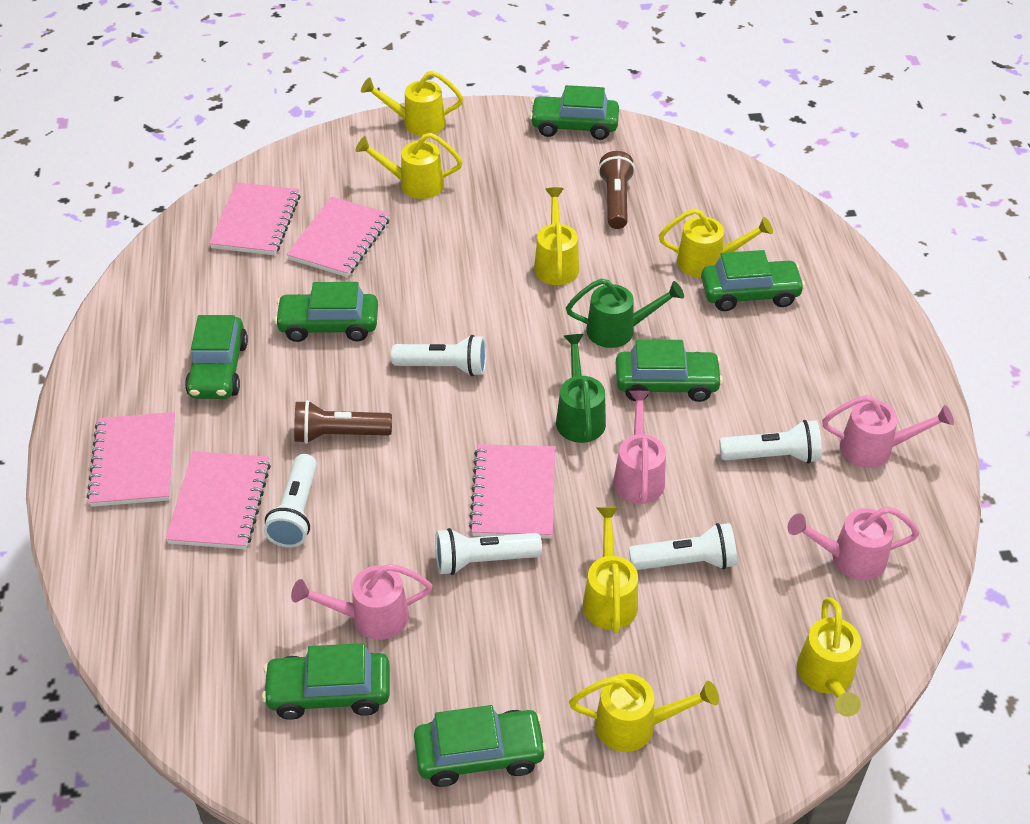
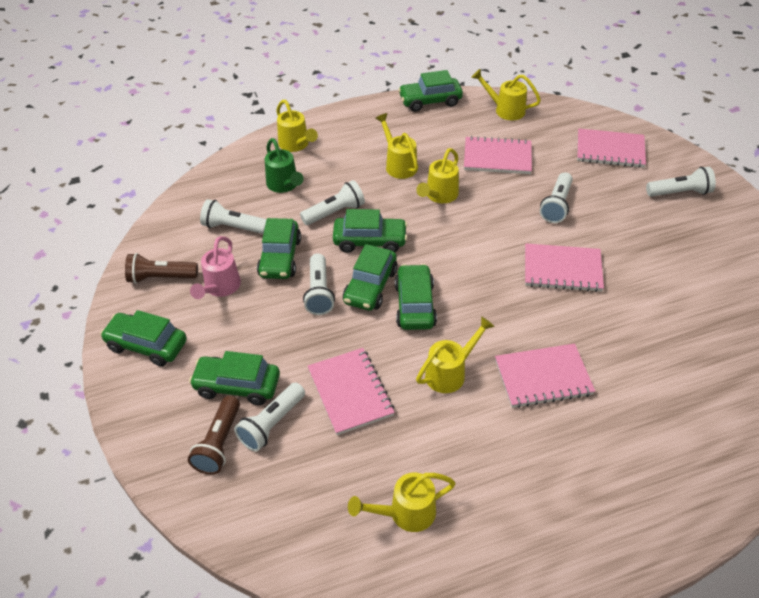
green watering can: 2 -> 1
pink watering can: 4 -> 1
white flashlight: 5 -> 6
yellow watering can: 7 -> 6

